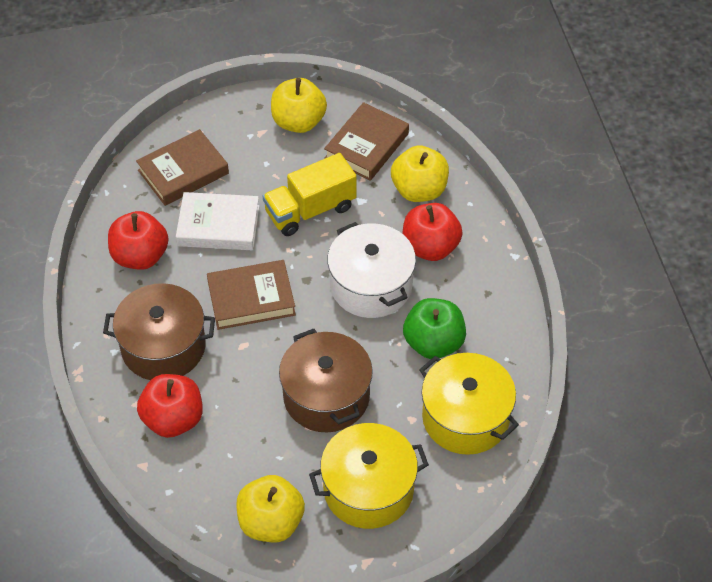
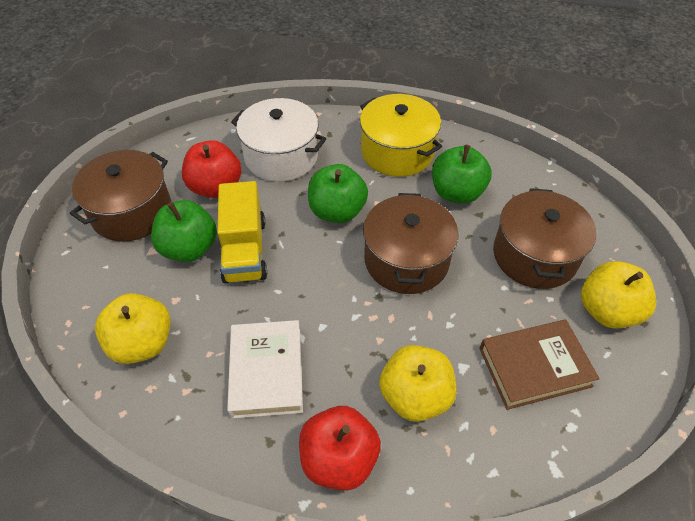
brown book: 3 -> 1
brown pot: 2 -> 3
green apple: 1 -> 3
red apple: 3 -> 2
yellow pot: 2 -> 1

